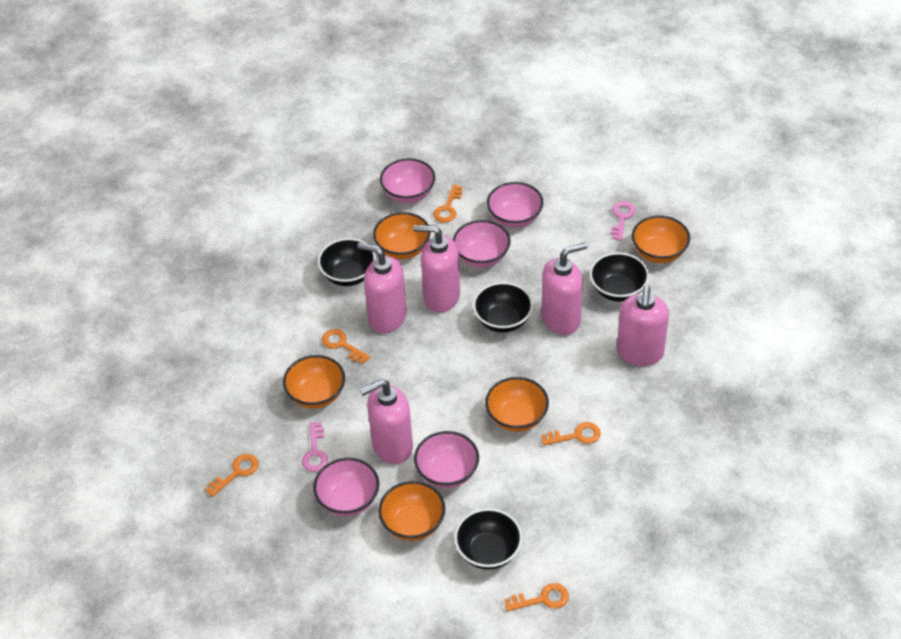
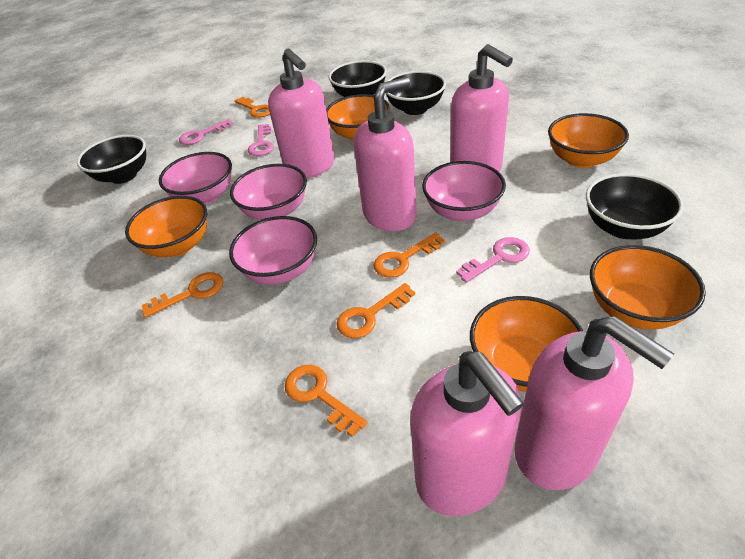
pink bowl: 5 -> 4
pink key: 2 -> 3

